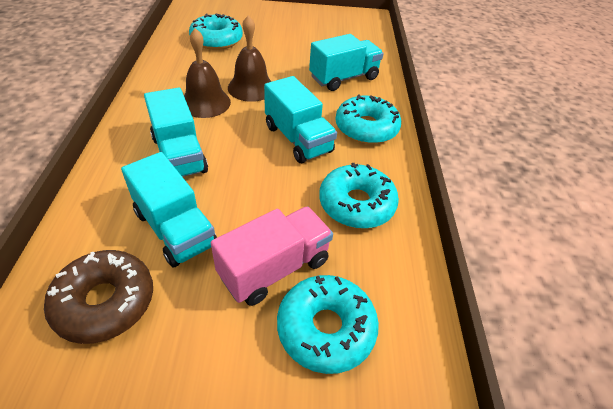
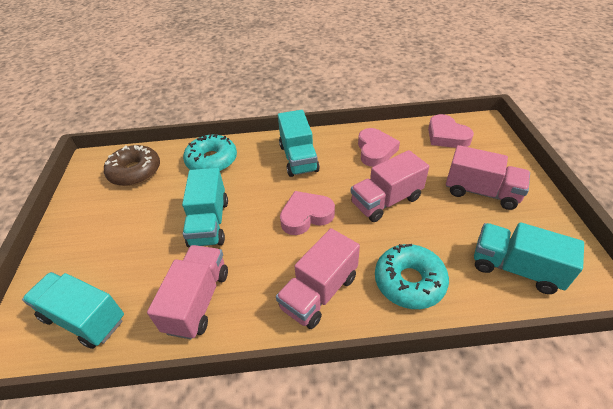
brown bell: 2 -> 0
pink heart: 0 -> 3
pink truck: 1 -> 4
turquoise donut: 4 -> 2

